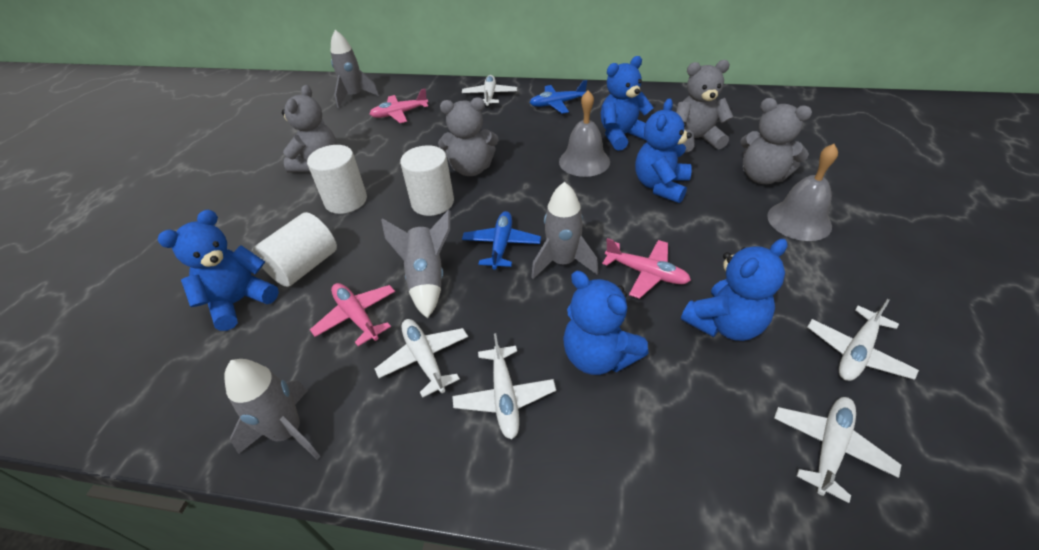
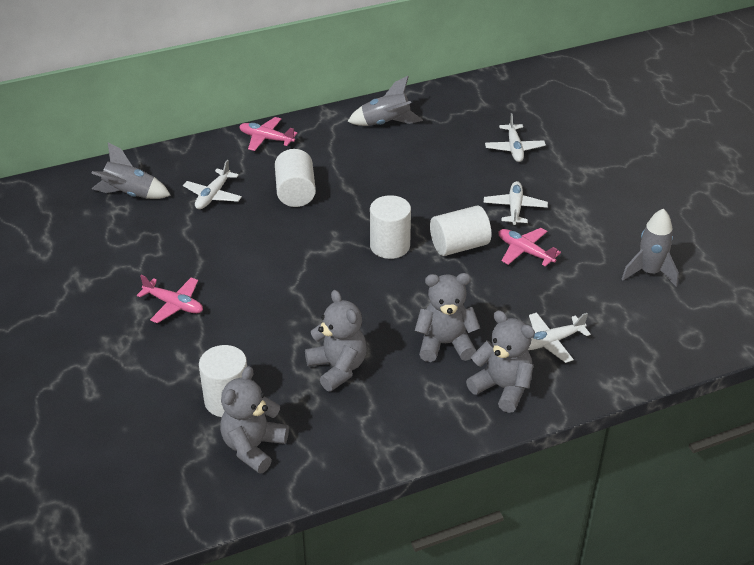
blue plane: 2 -> 0
blue teddy bear: 5 -> 0
grey bell: 2 -> 0
grey rocket: 4 -> 3
white cylinder: 3 -> 4
white plane: 5 -> 4

